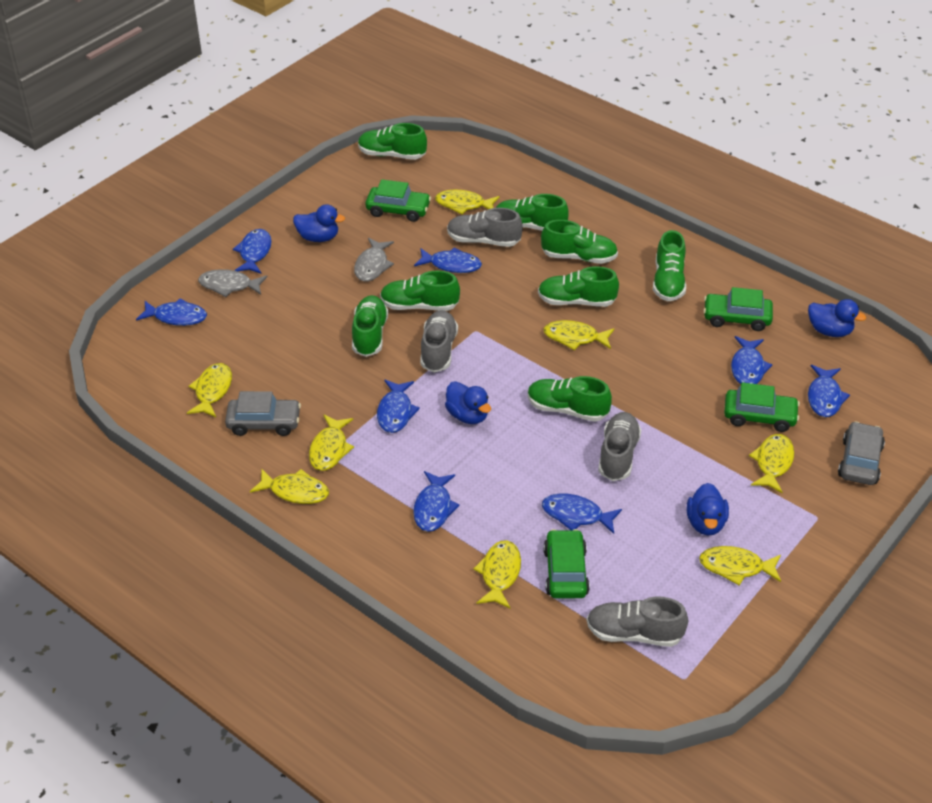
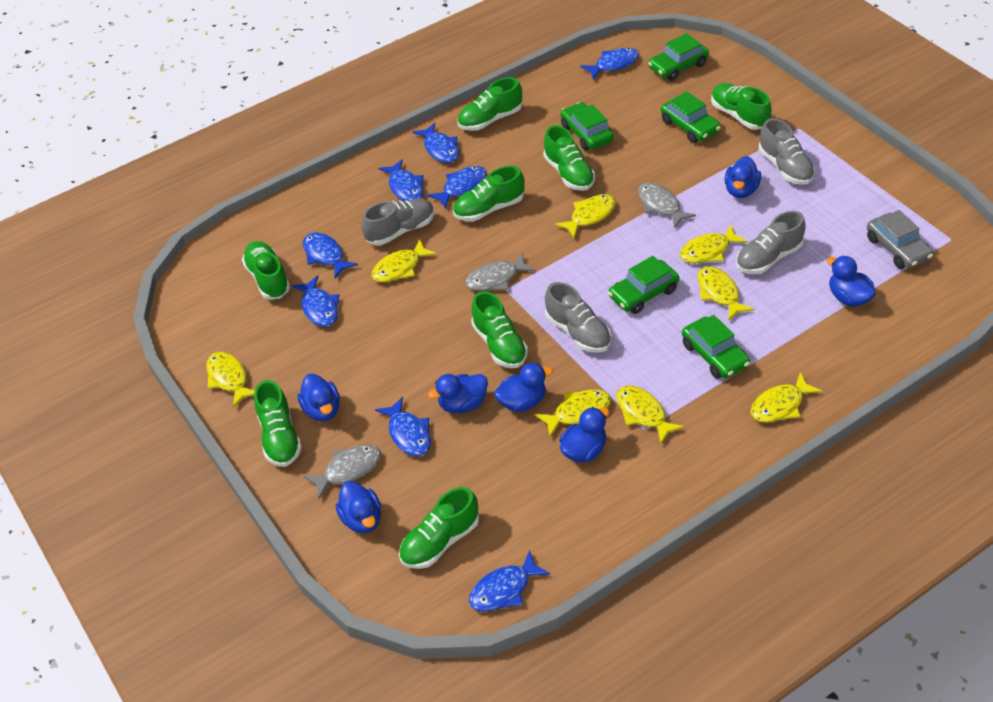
blue duck: 4 -> 7
green car: 4 -> 5
grey car: 2 -> 1
grey fish: 2 -> 3

